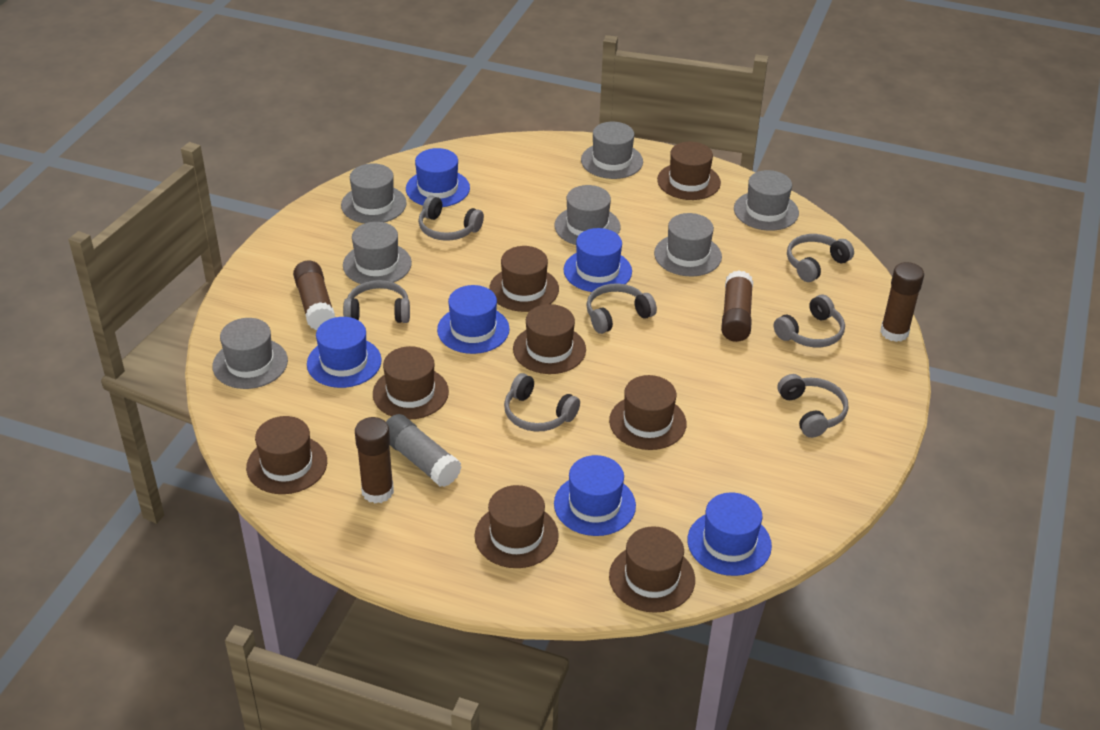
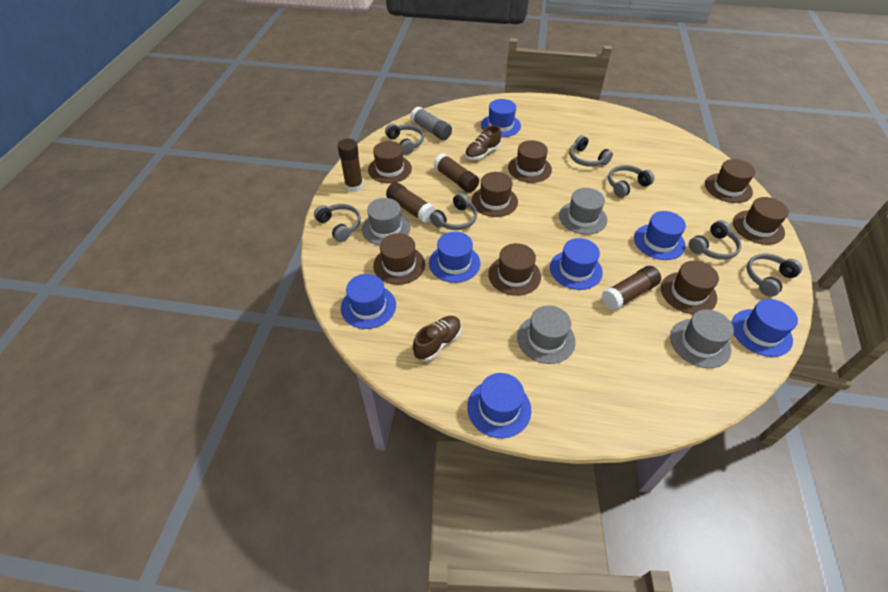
blue hat: 6 -> 7
brown shoe: 0 -> 2
grey hat: 7 -> 4

